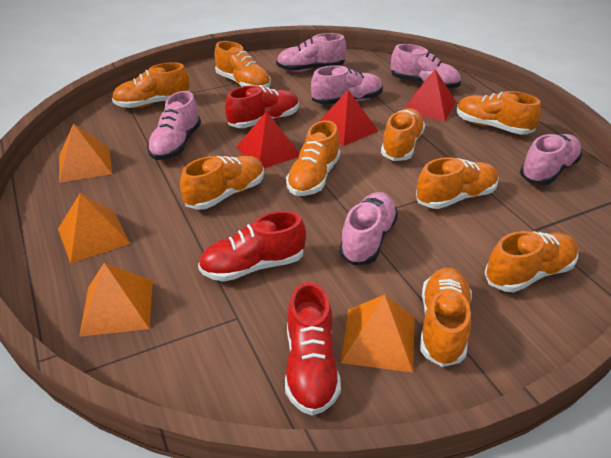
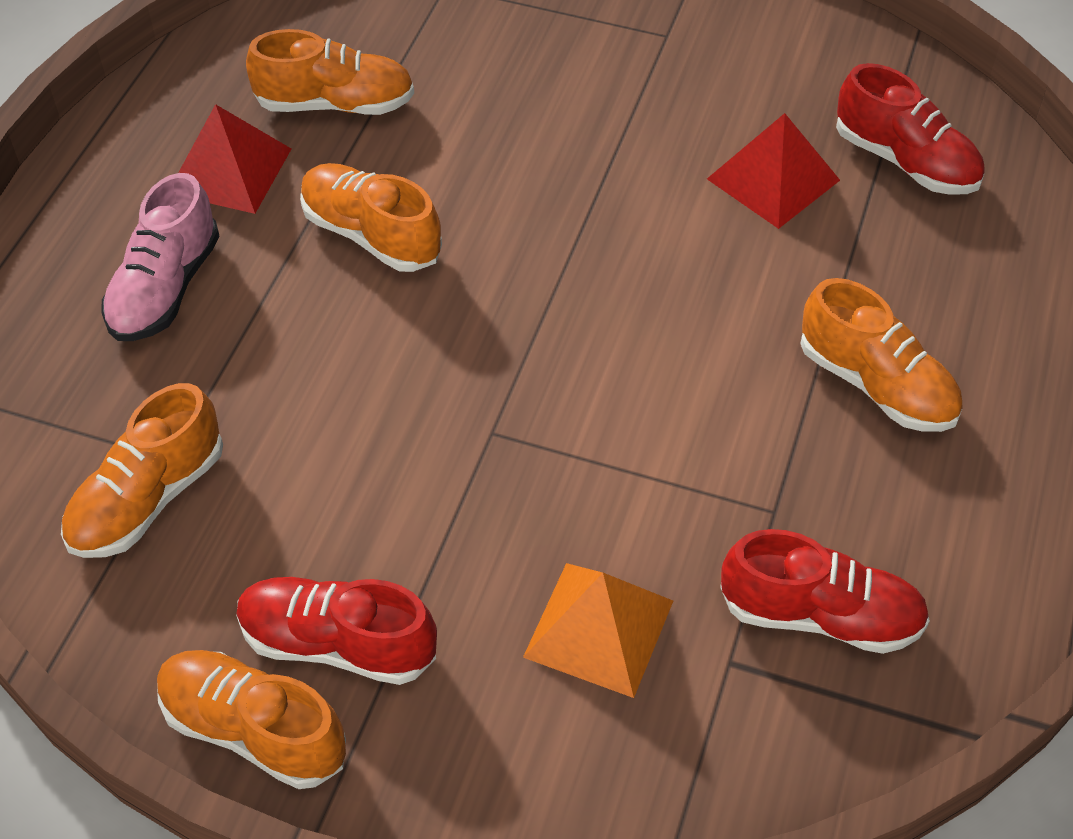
orange pyramid: 4 -> 1
orange shoe: 9 -> 5
pink shoe: 6 -> 1
red pyramid: 3 -> 2

